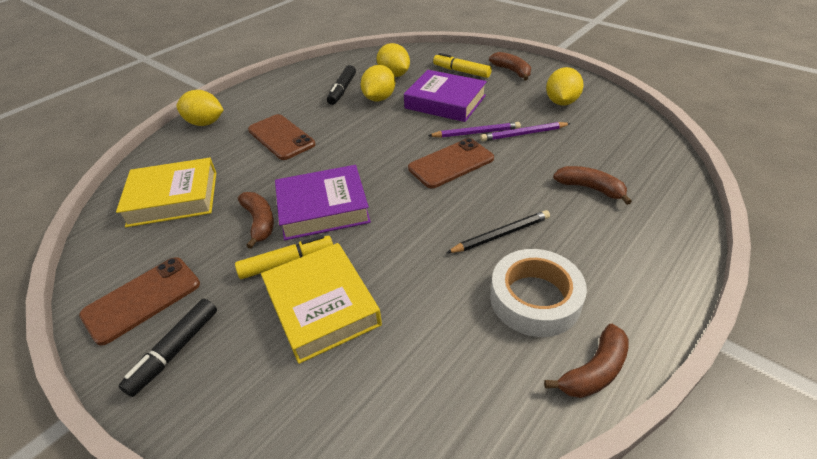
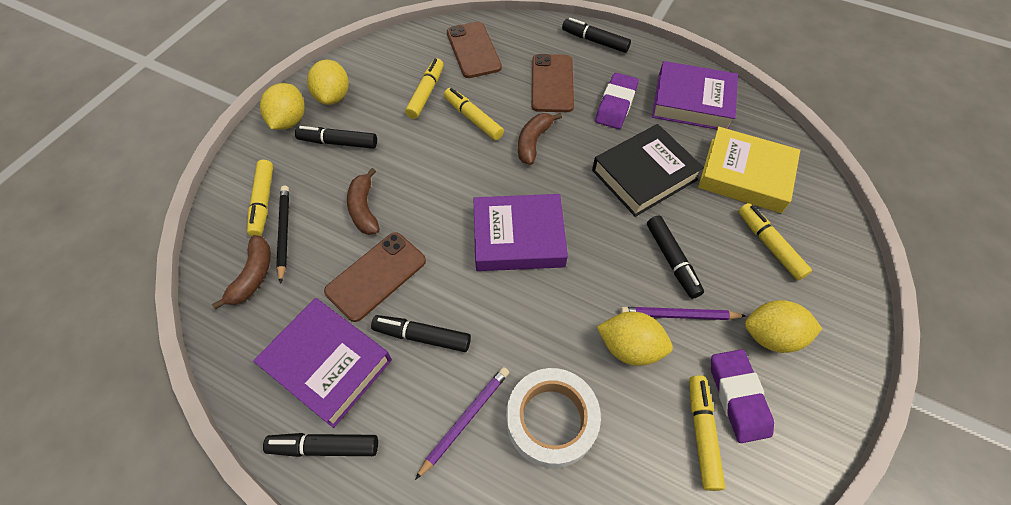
black book: 0 -> 1
black marker: 2 -> 5
brown banana: 4 -> 3
purple book: 2 -> 3
purple eraser: 0 -> 2
yellow book: 2 -> 1
yellow marker: 2 -> 5

